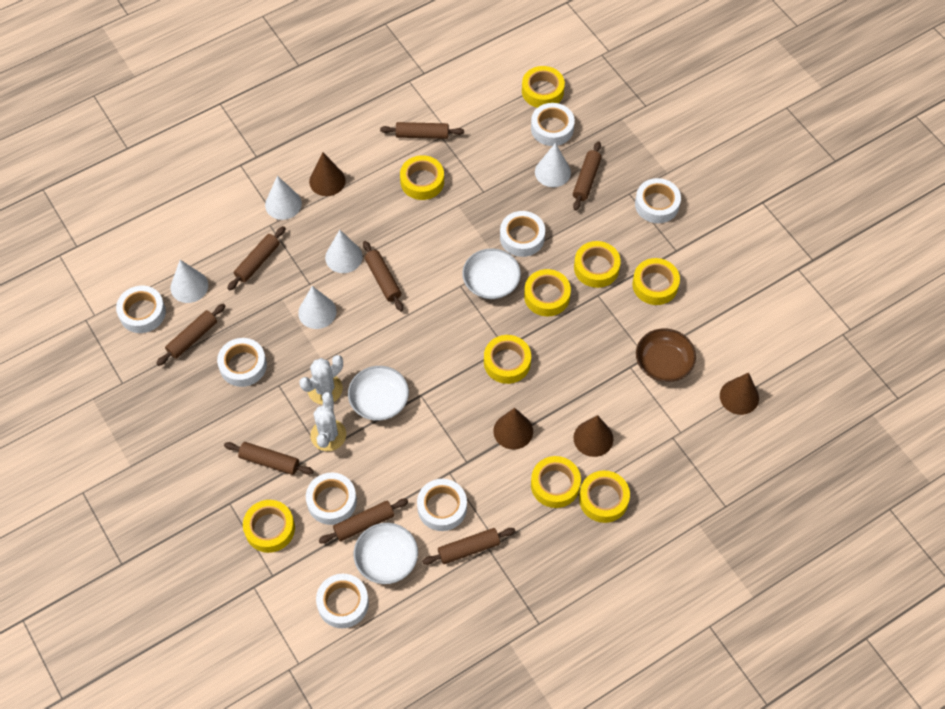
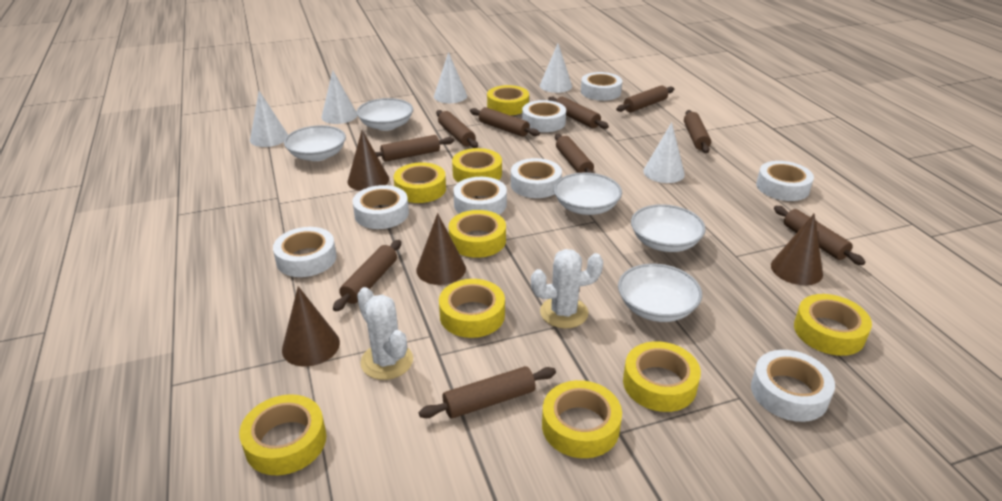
brown bowl: 1 -> 0
brown rolling pin: 8 -> 10
white bowl: 3 -> 5

